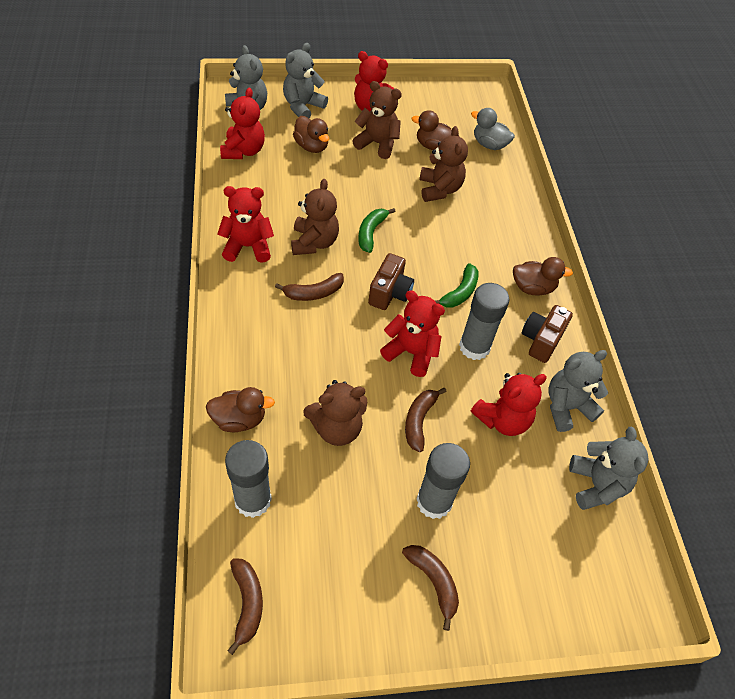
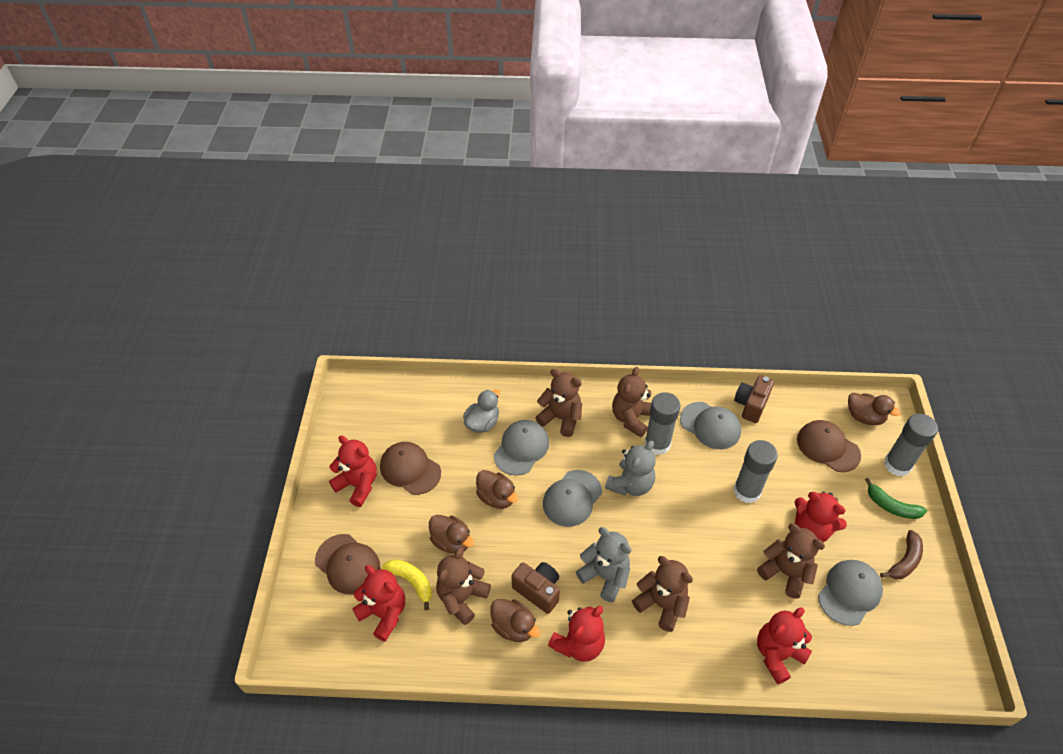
brown banana: 4 -> 1
brown cap: 0 -> 3
brown teddy bear: 4 -> 5
green banana: 2 -> 1
grey cap: 0 -> 4
grey teddy bear: 4 -> 2
yellow banana: 0 -> 1

